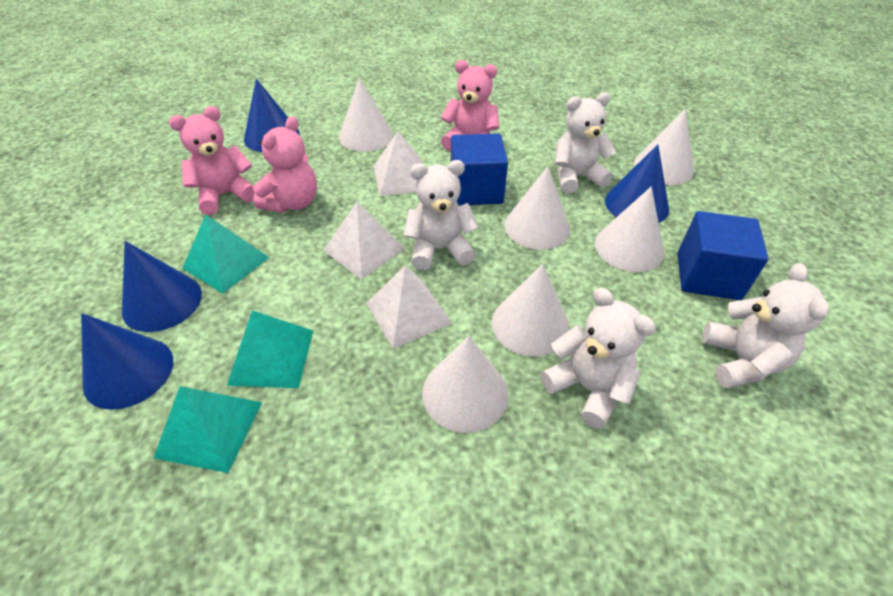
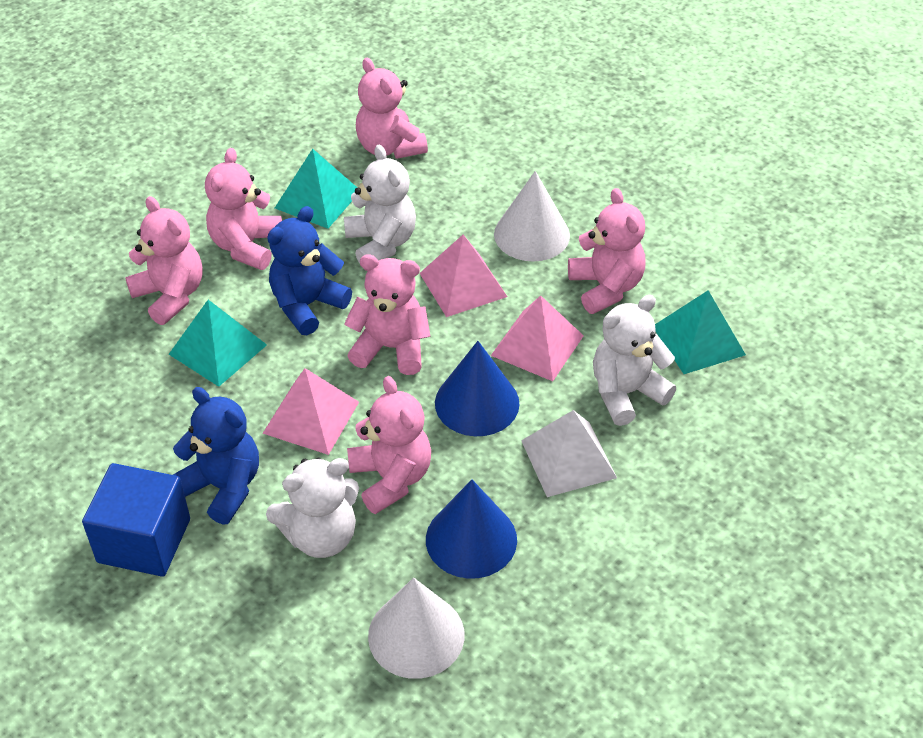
blue cone: 4 -> 2
blue cube: 2 -> 1
blue teddy bear: 0 -> 2
pink pyramid: 0 -> 3
pink teddy bear: 3 -> 6
white cone: 6 -> 2
white pyramid: 3 -> 1
white teddy bear: 4 -> 3

